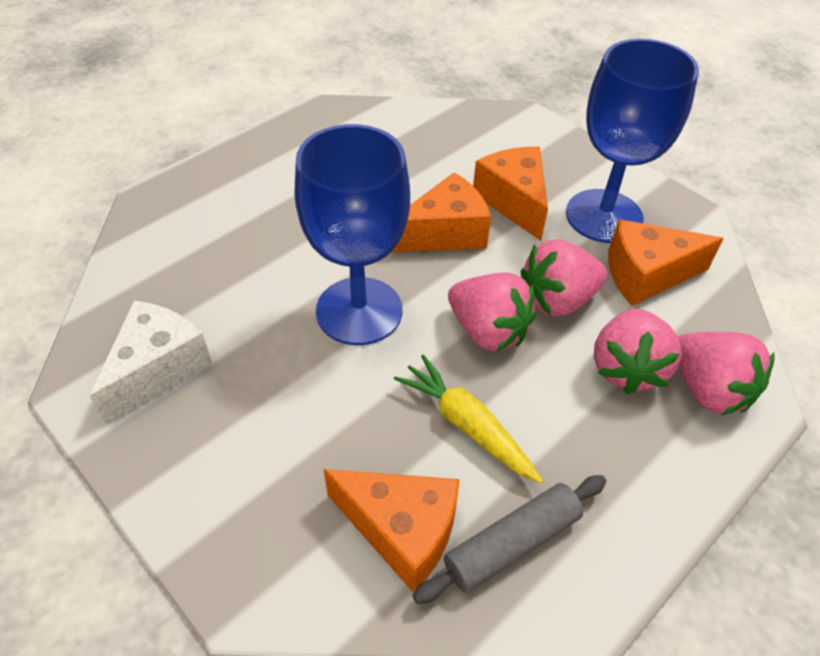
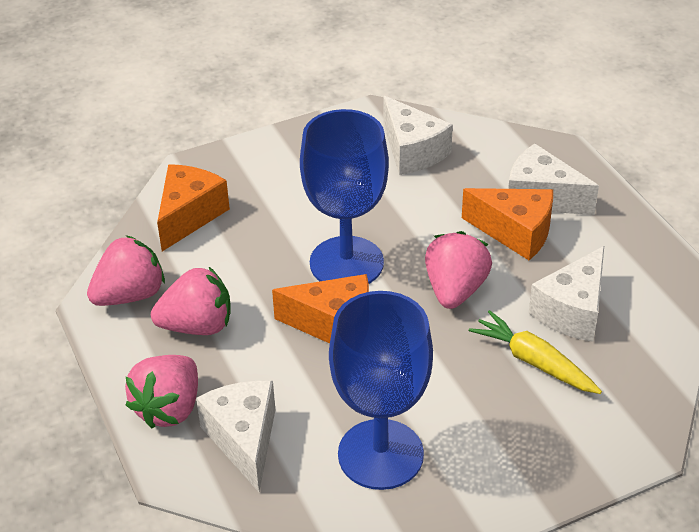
grey rolling pin: 1 -> 0
orange cheese: 4 -> 3
white cheese: 1 -> 4

